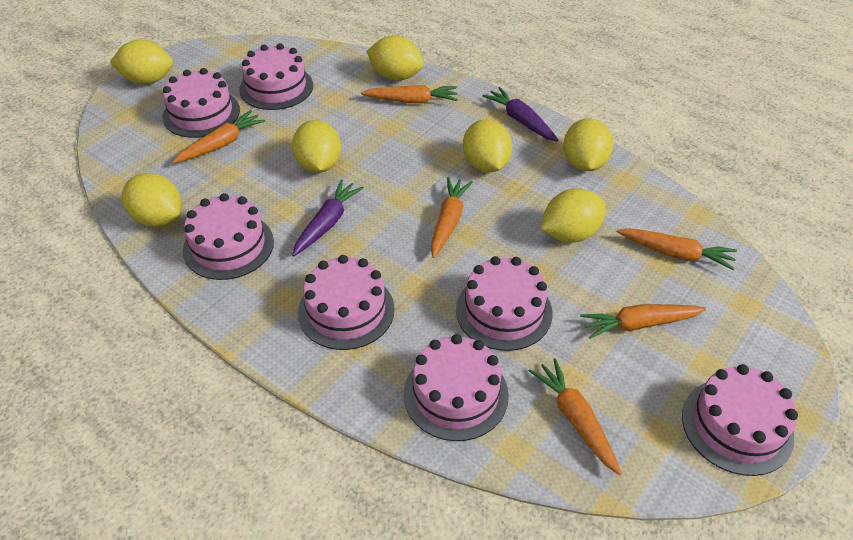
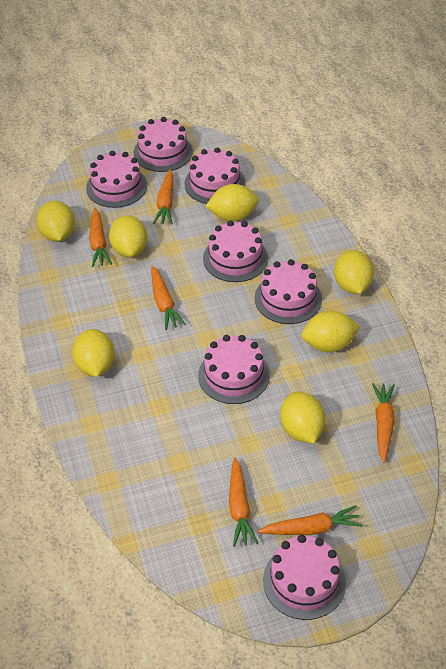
purple carrot: 2 -> 0

